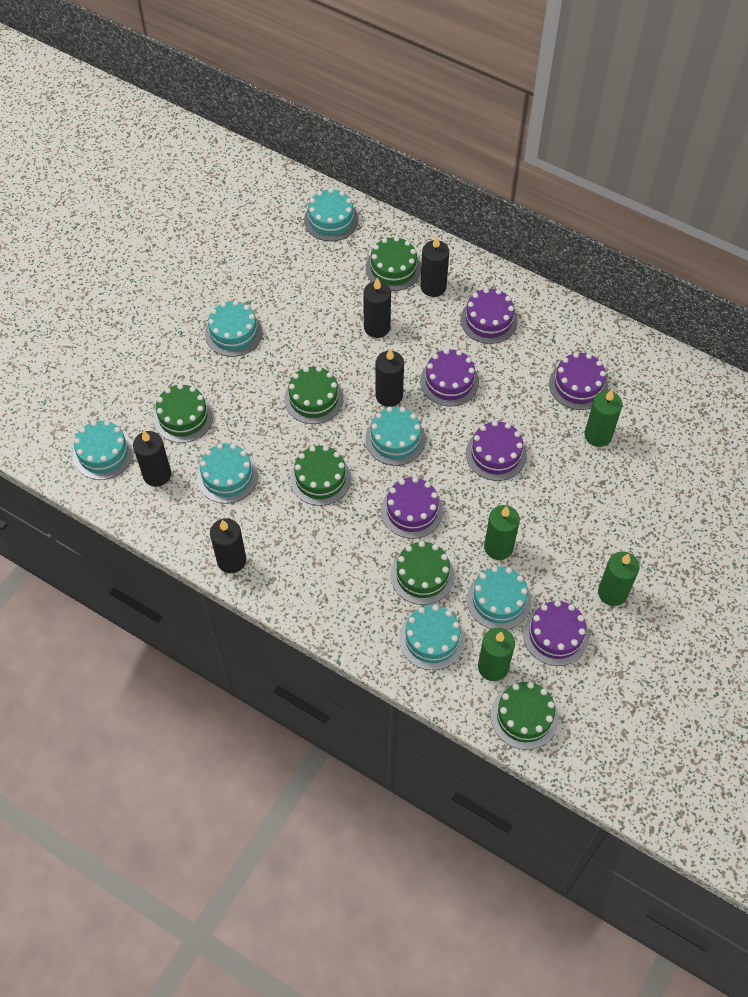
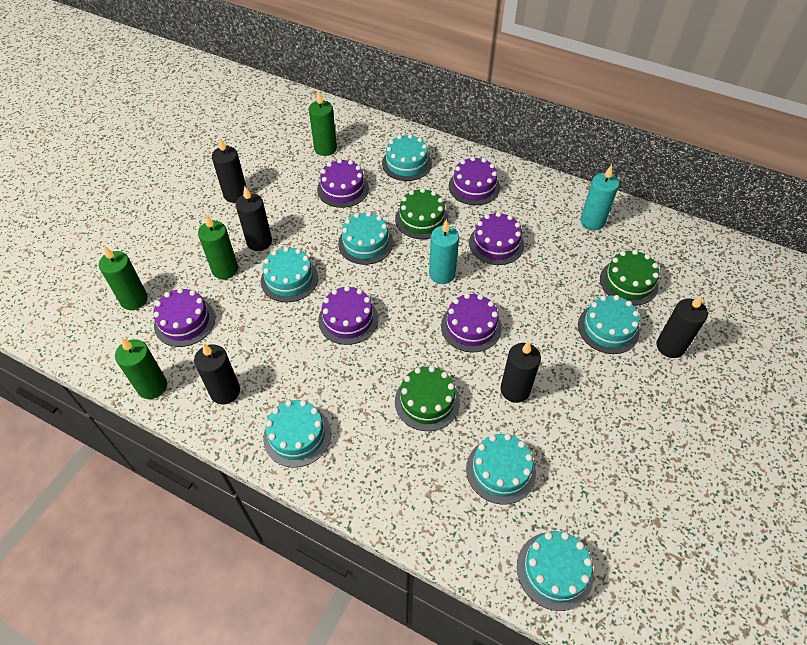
green cake: 6 -> 3
turquoise candle: 0 -> 2

